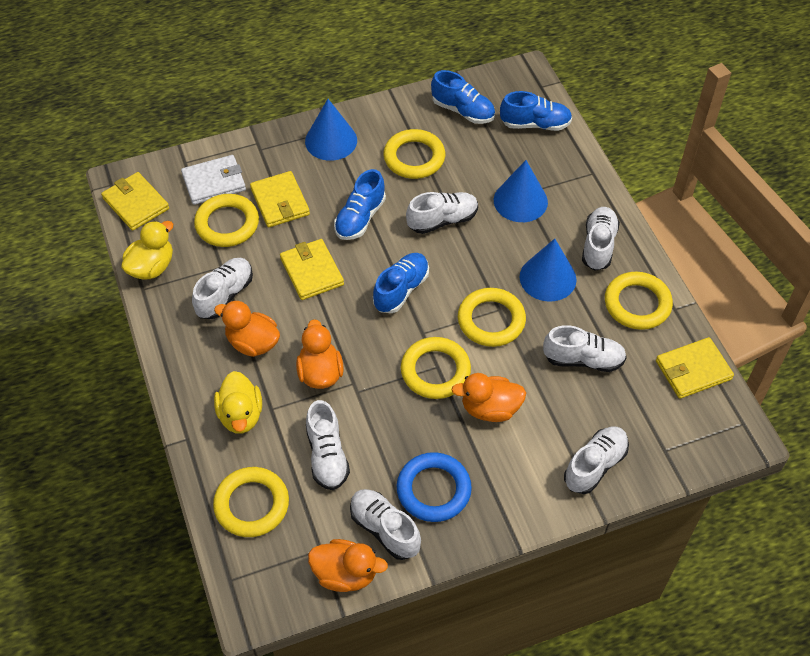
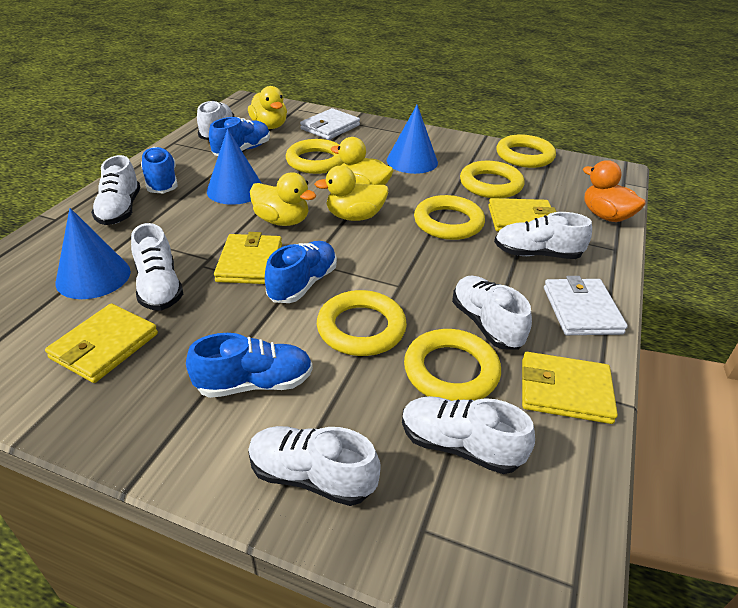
blue ring: 1 -> 0
orange duck: 4 -> 1
white wallet: 1 -> 2
yellow duck: 2 -> 4

